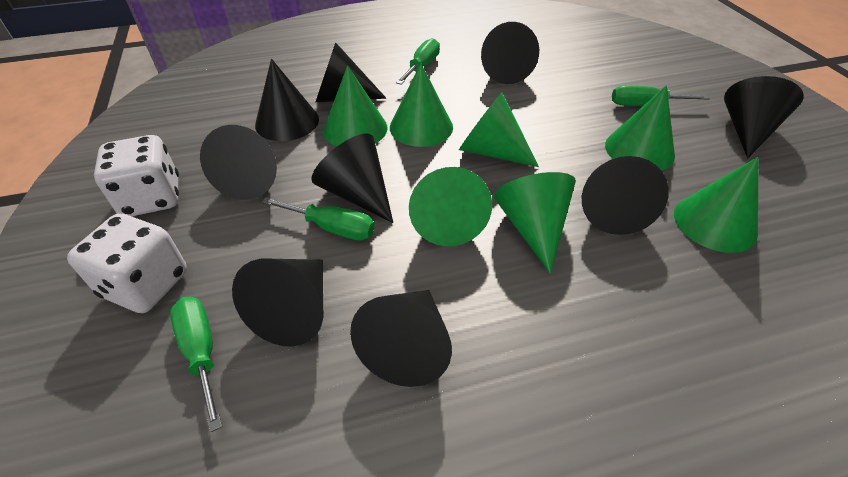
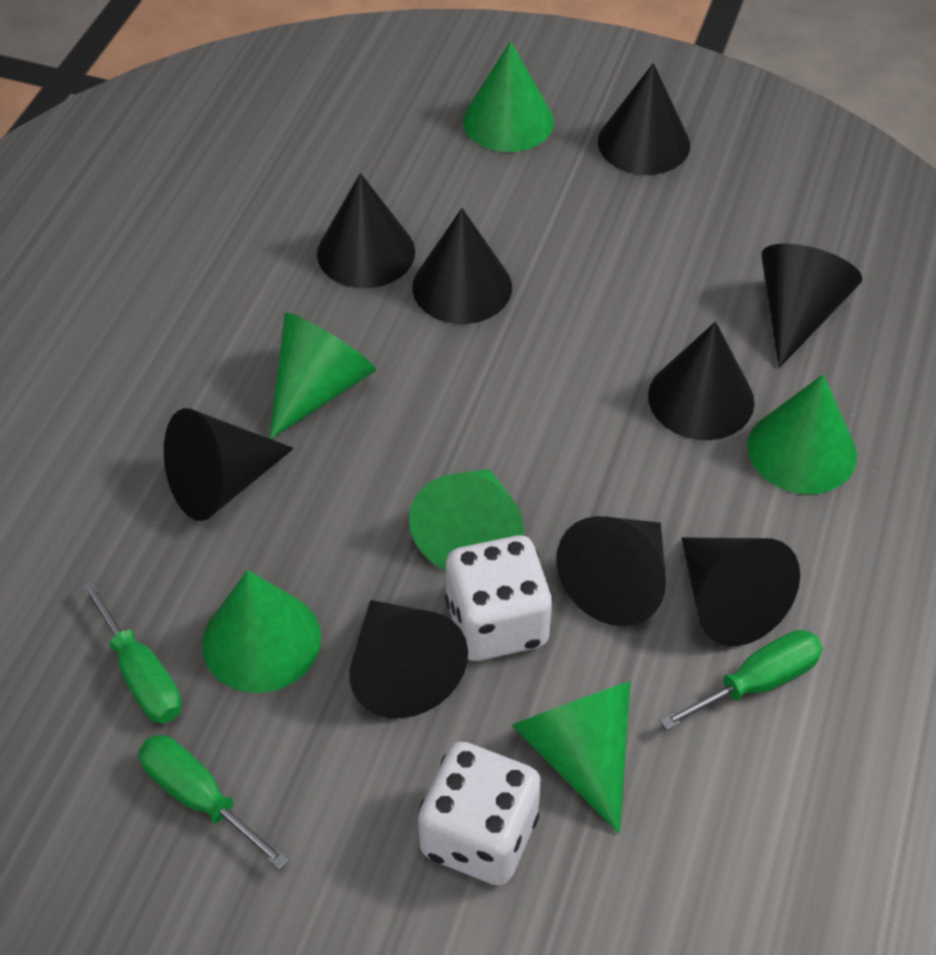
green cone: 7 -> 6
green screwdriver: 4 -> 3

